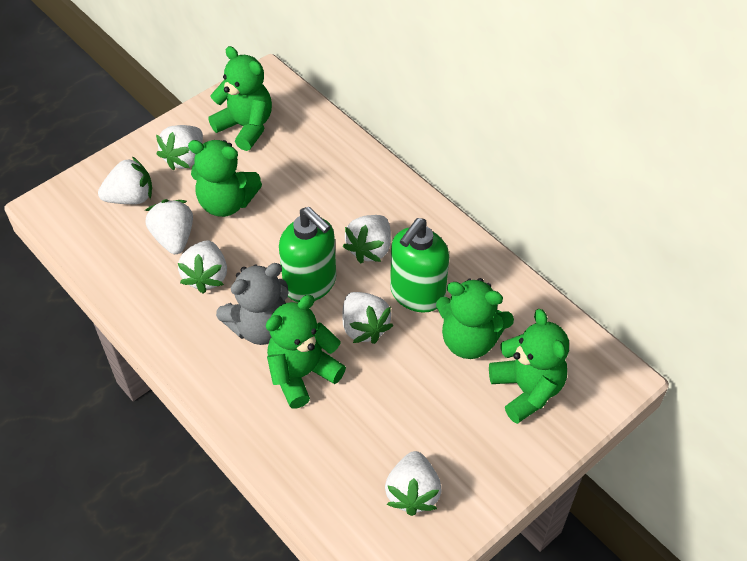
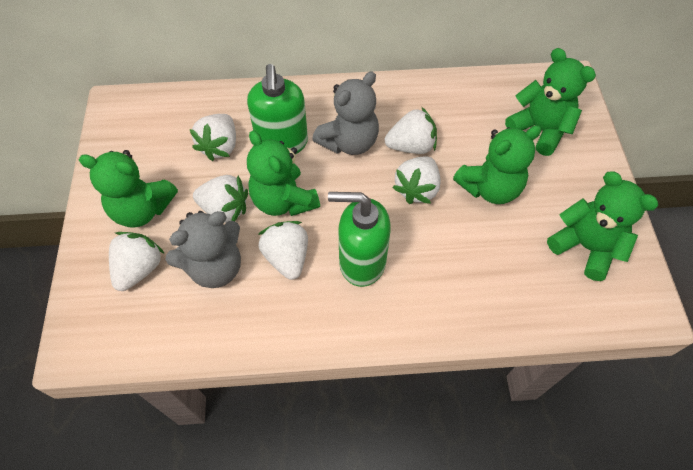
grey teddy bear: 1 -> 2
white strawberry: 7 -> 6

